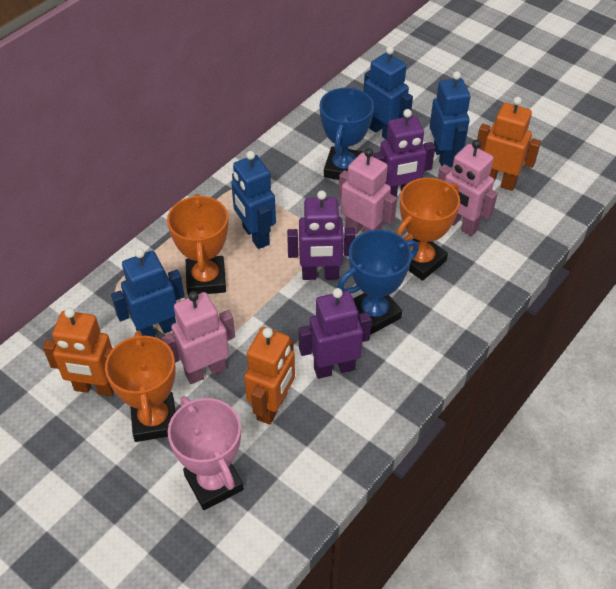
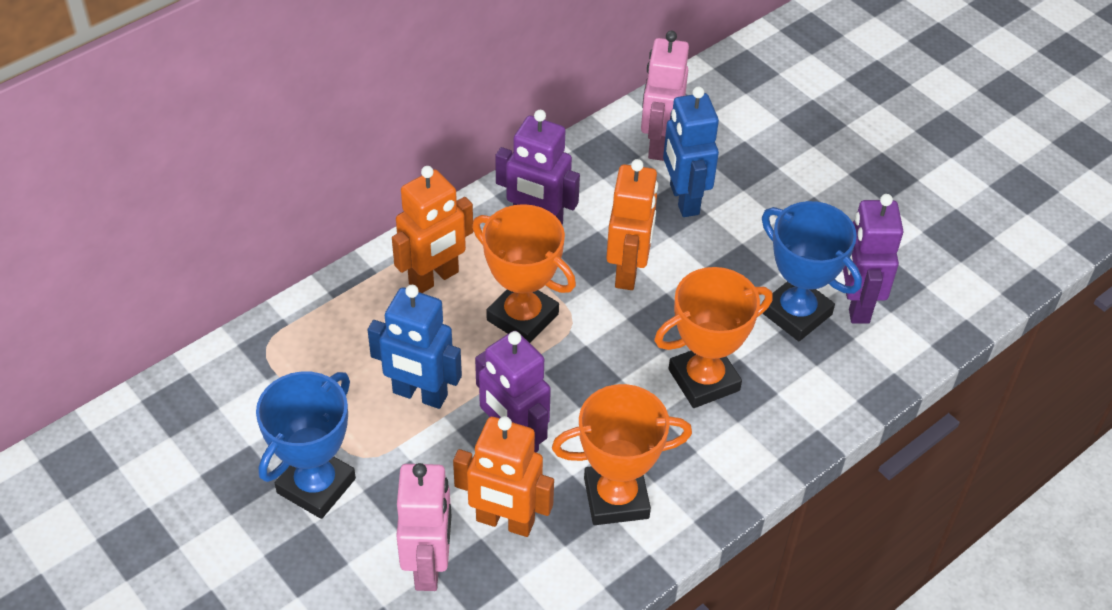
blue robot: 4 -> 2
pink robot: 3 -> 2
pink trophy: 1 -> 0

